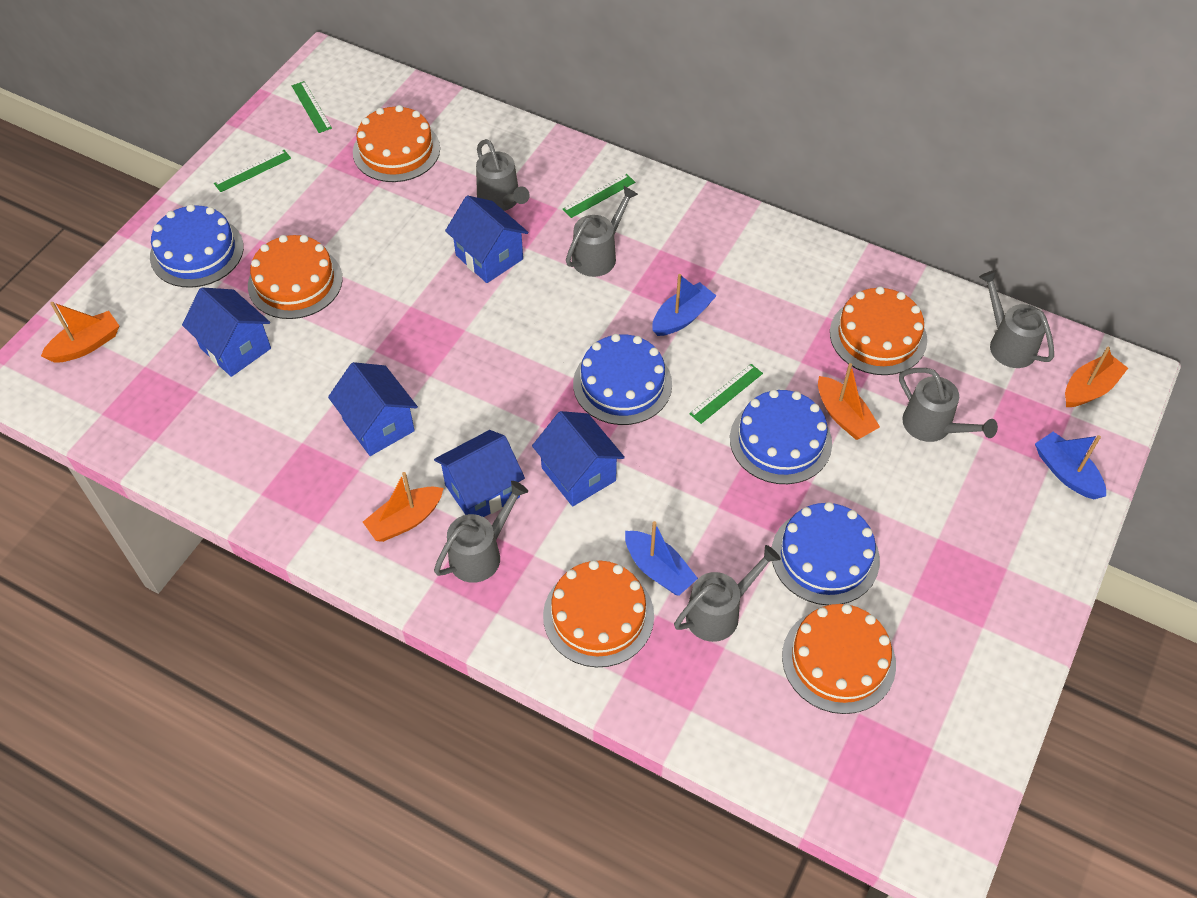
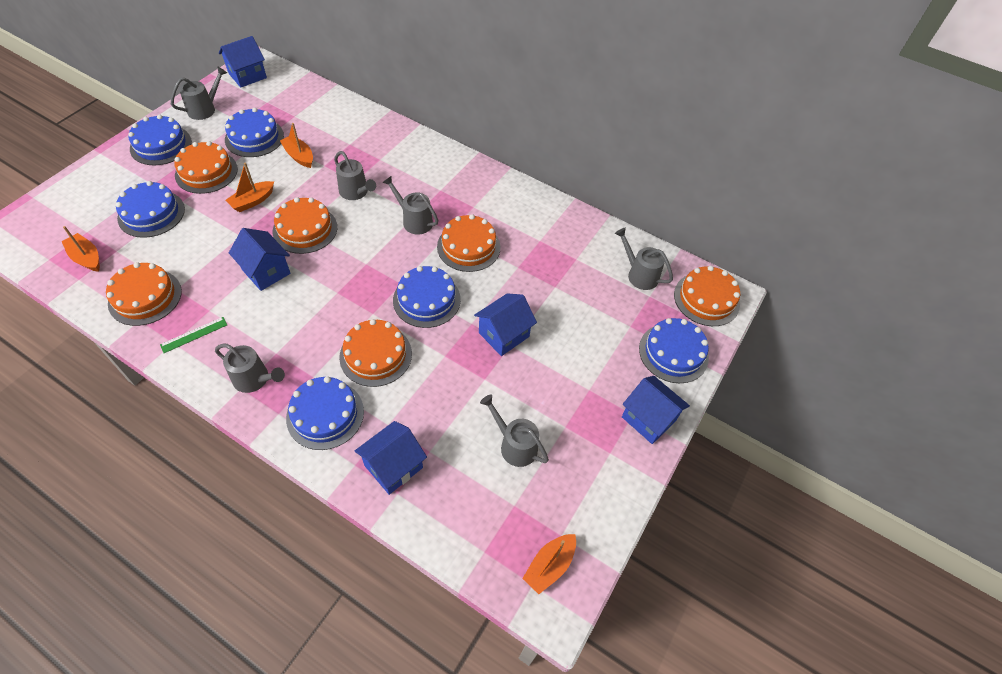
blue boat: 3 -> 0
blue cake: 4 -> 6
green ruler: 4 -> 1
orange cake: 5 -> 6

